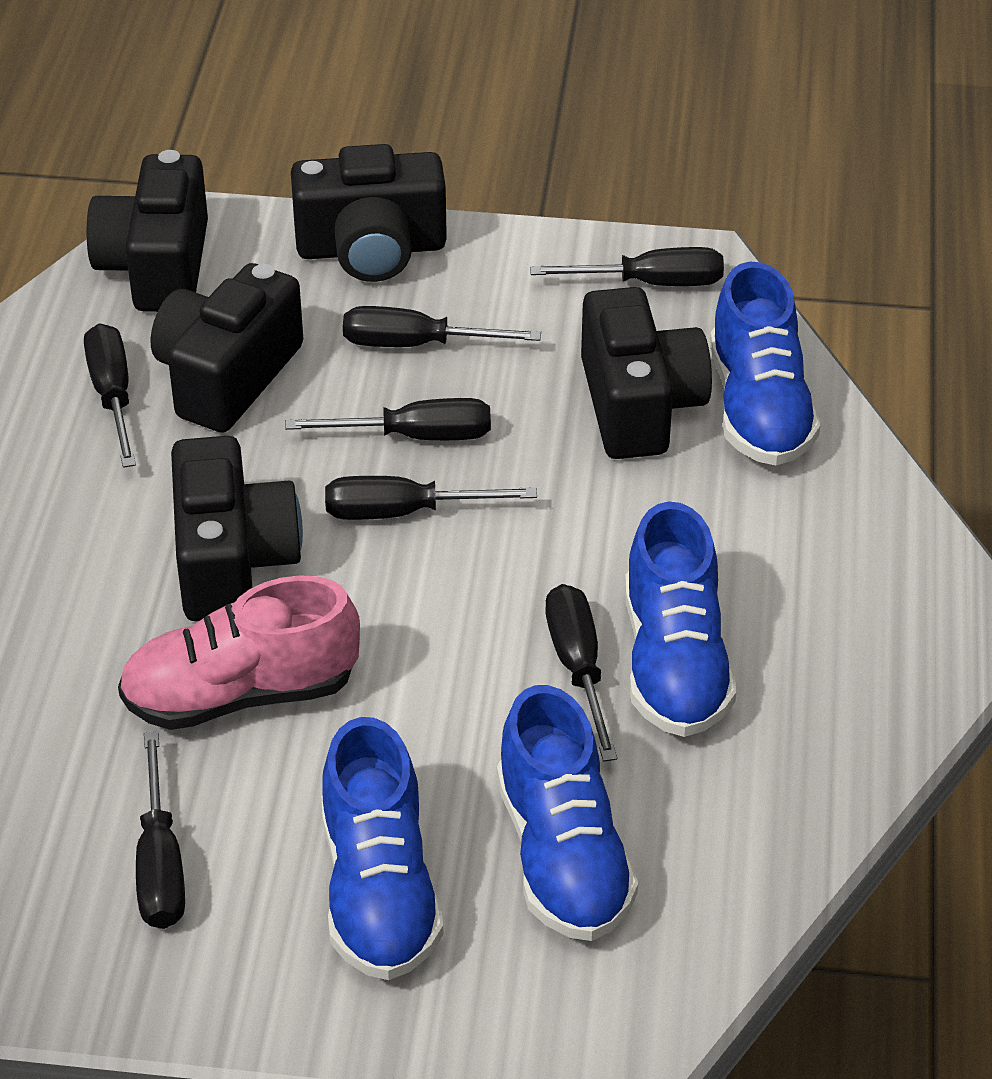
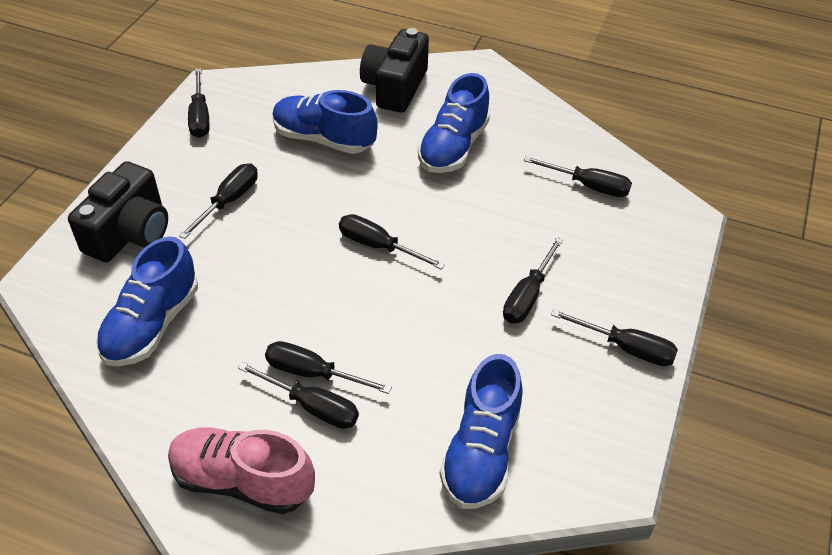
black camera: 5 -> 2
black screwdriver: 7 -> 8

